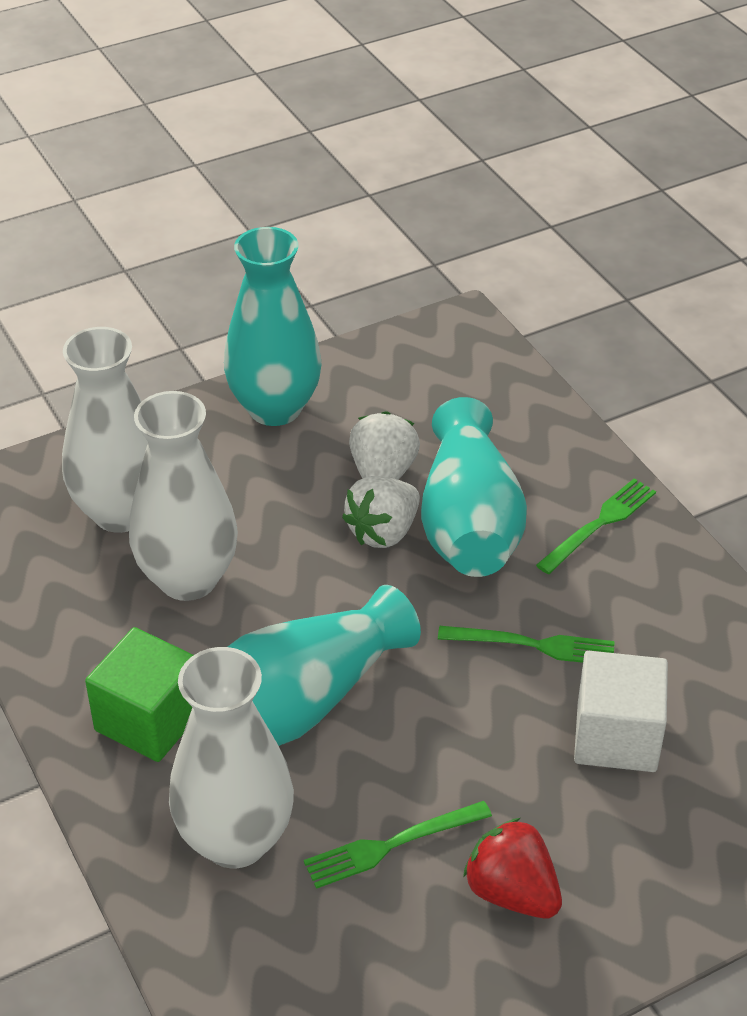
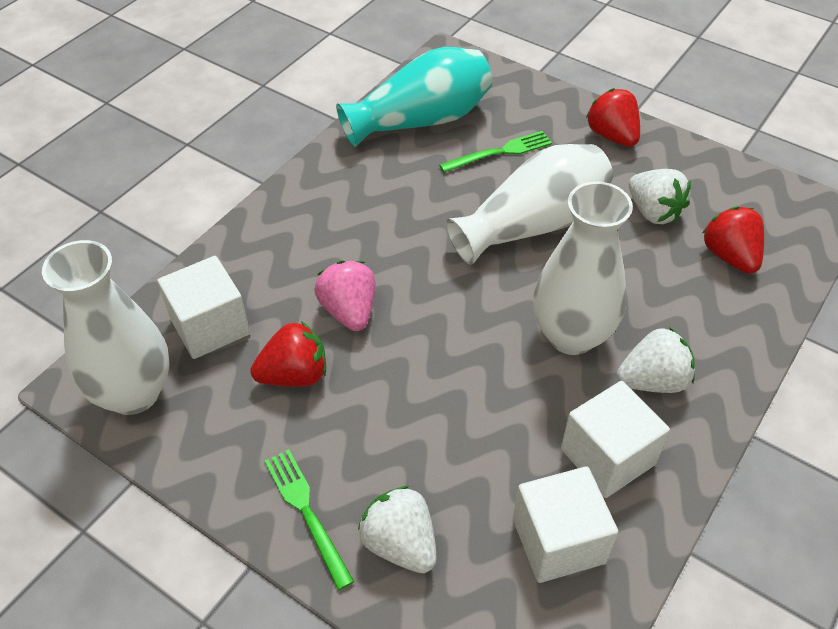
green cube: 1 -> 0
green fork: 3 -> 2
pink strawberry: 0 -> 1
red strawberry: 1 -> 3
turquoise vase: 3 -> 1
white cube: 1 -> 3
white strawberry: 2 -> 3

